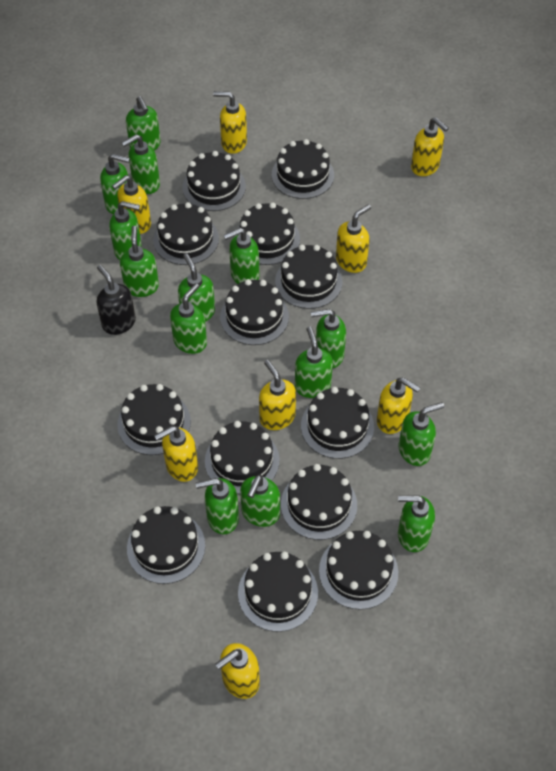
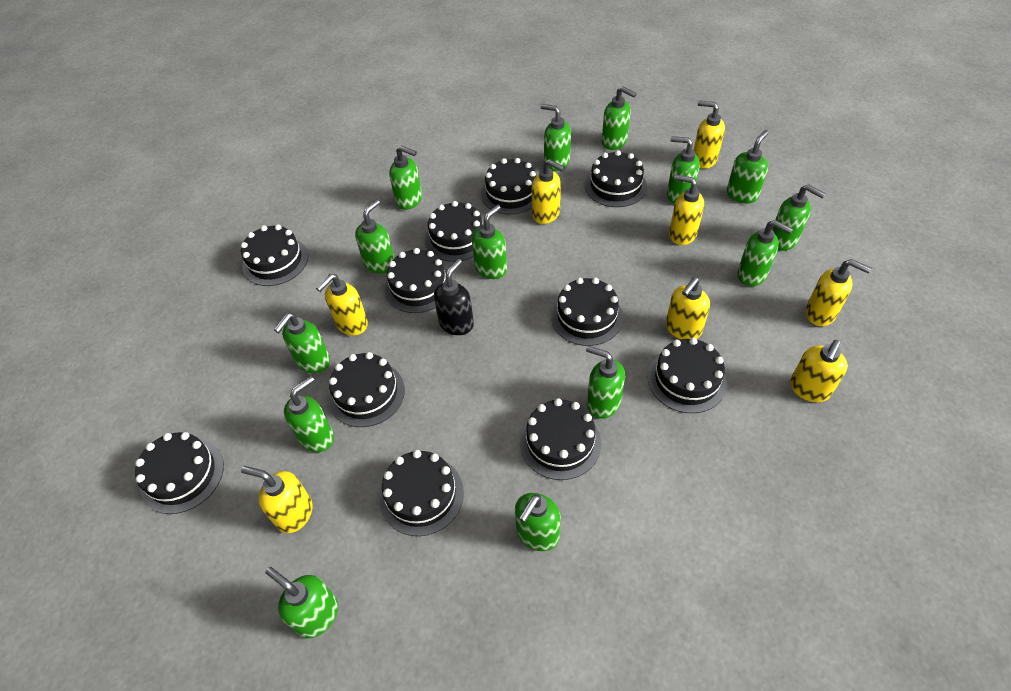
black cake: 13 -> 11

